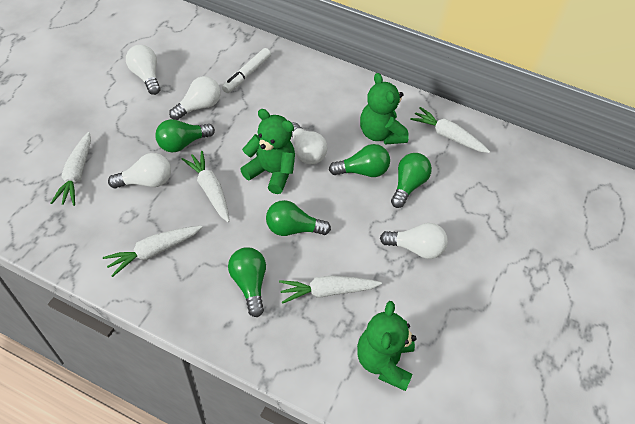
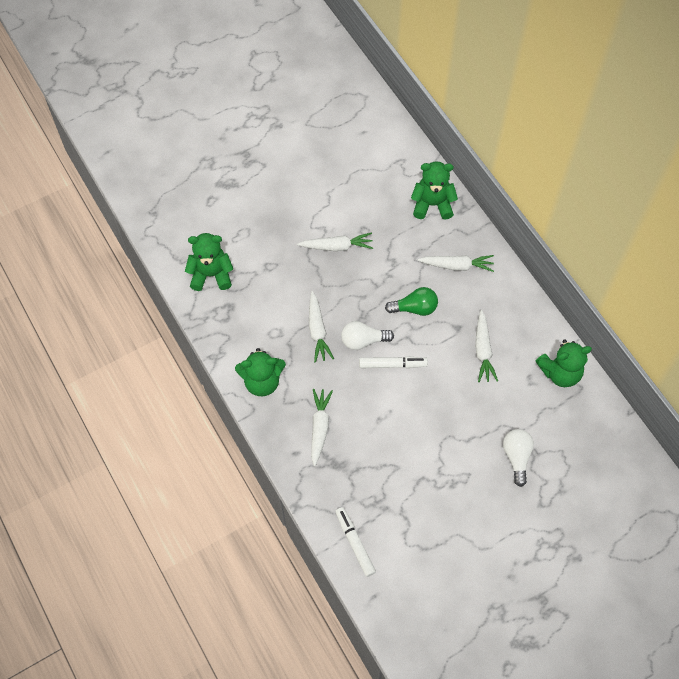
green light bulb: 5 -> 1
green teddy bear: 3 -> 4
white light bulb: 5 -> 2
white marker: 1 -> 2

